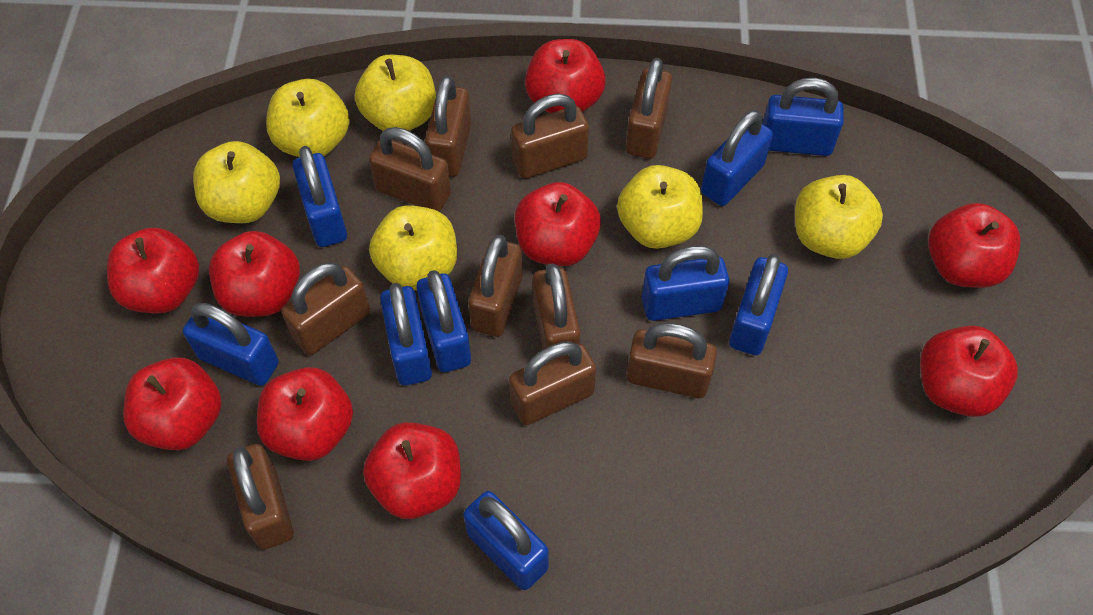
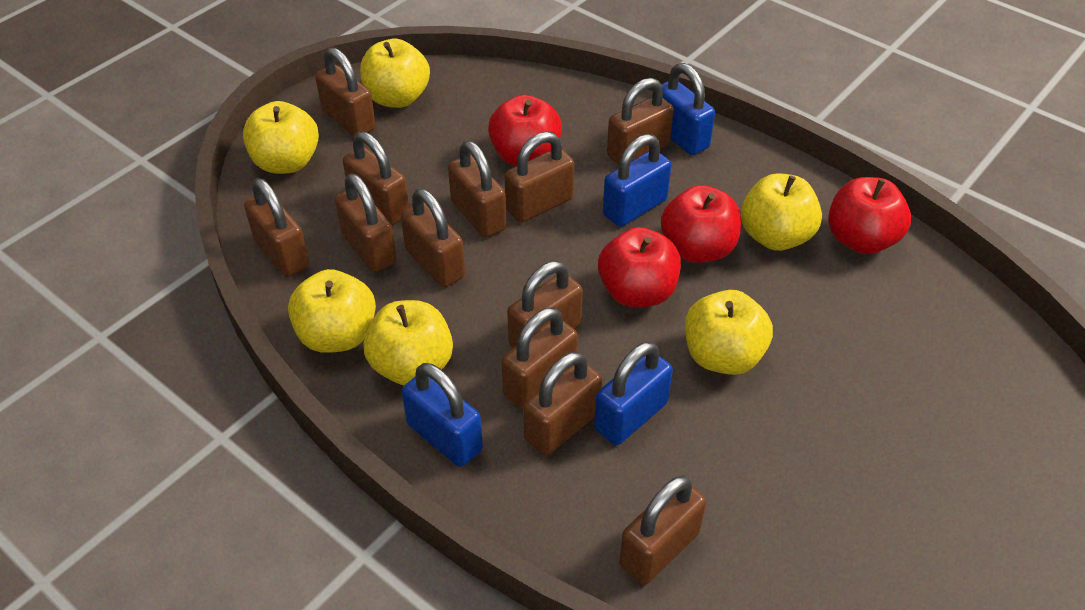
blue padlock: 9 -> 4
brown padlock: 10 -> 12
red apple: 9 -> 4

